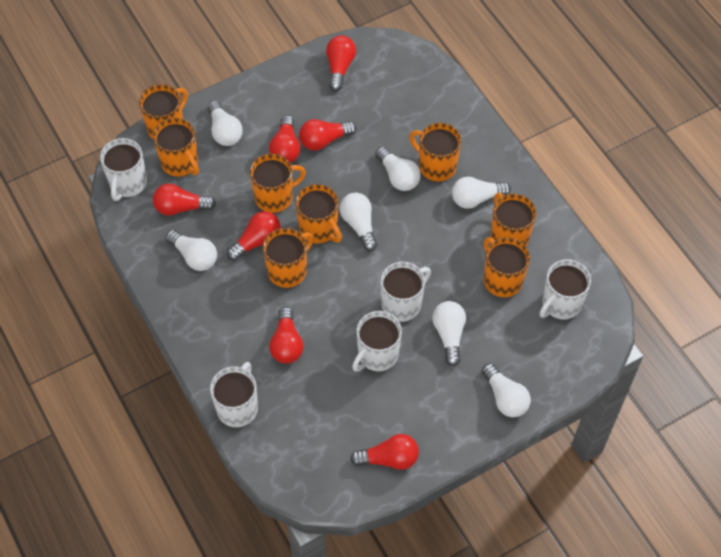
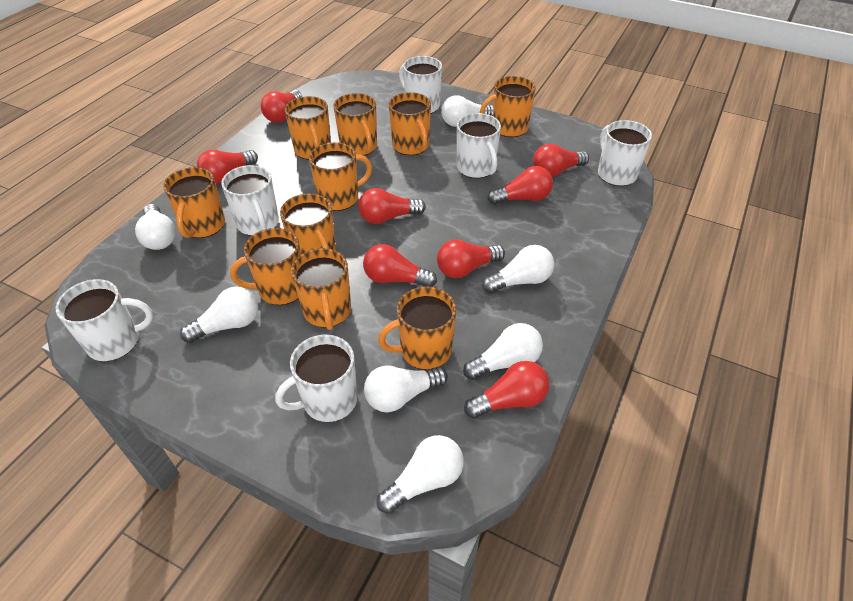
orange mug: 8 -> 10
red light bulb: 7 -> 8
white mug: 5 -> 6

